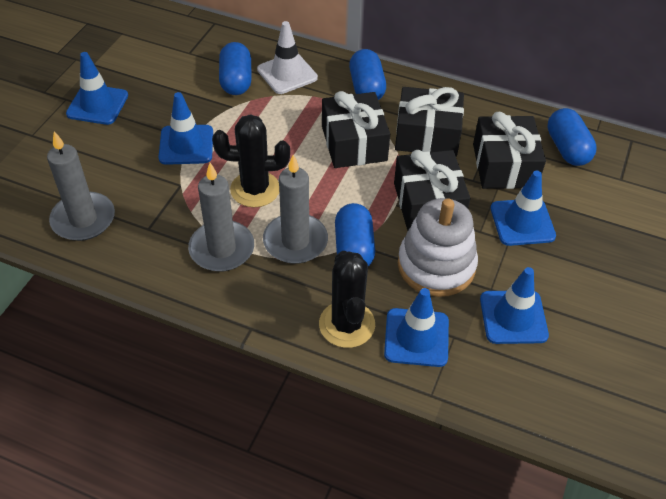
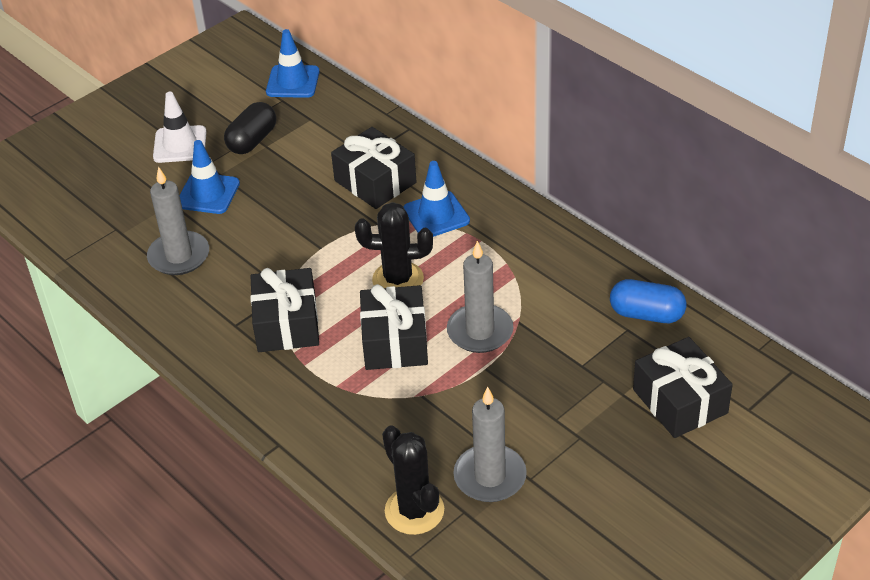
black capsule: 0 -> 1
blue capsule: 4 -> 1
blue traffic cone: 5 -> 3
white stacking toy: 1 -> 0

